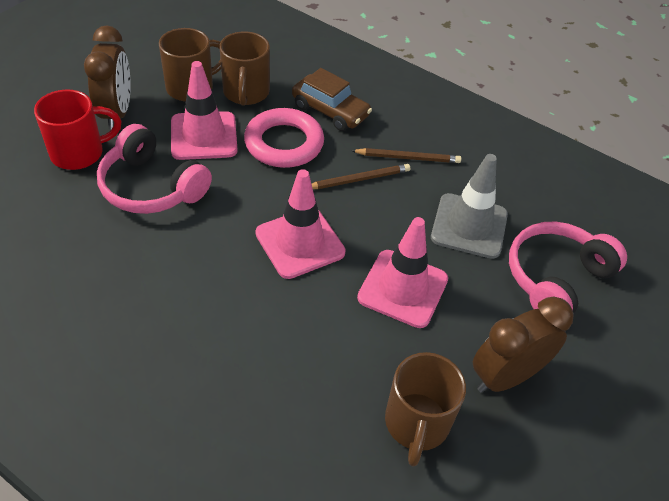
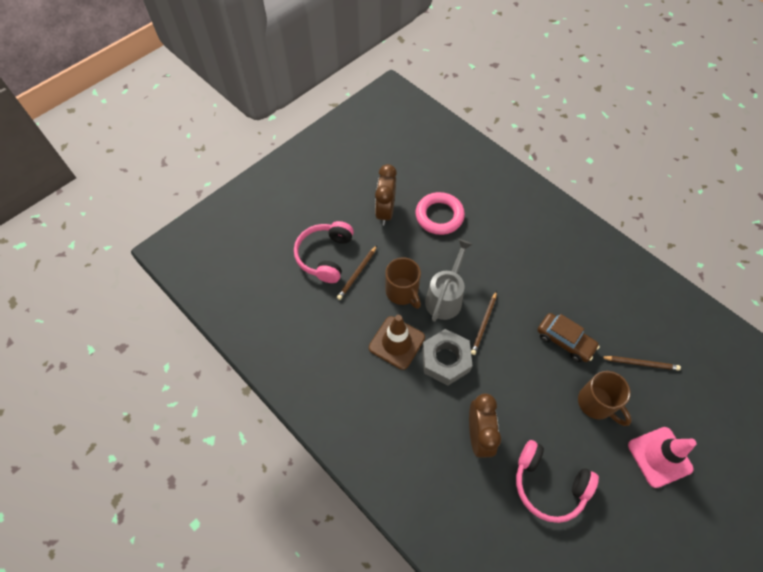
brown mug: 3 -> 2
brown pencil: 2 -> 3
brown traffic cone: 0 -> 1
grey nut: 0 -> 1
grey traffic cone: 1 -> 0
grey watering can: 0 -> 1
pink traffic cone: 3 -> 1
red mug: 1 -> 0

